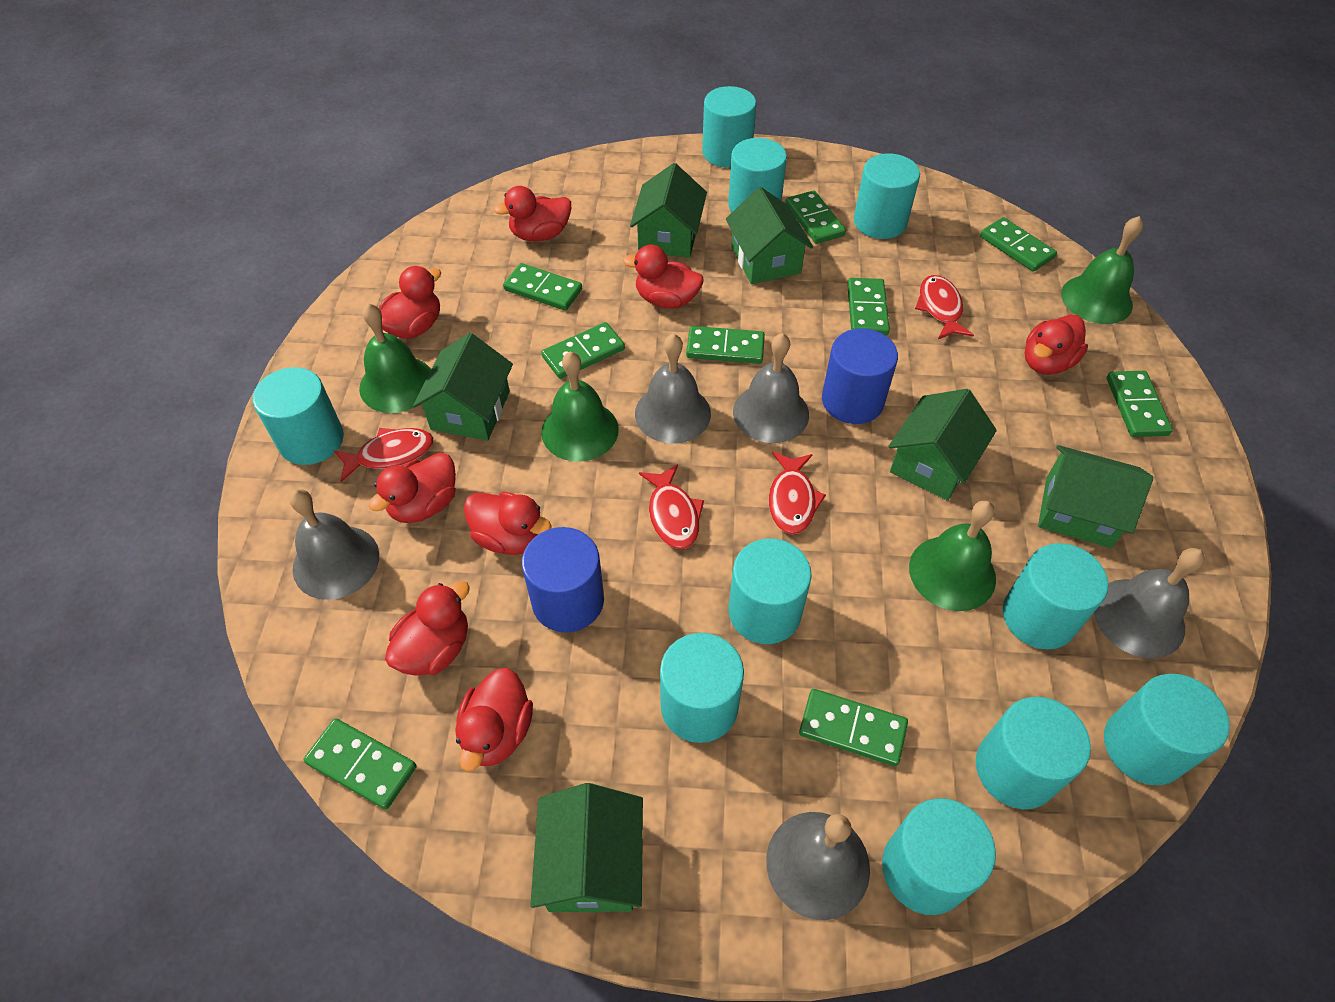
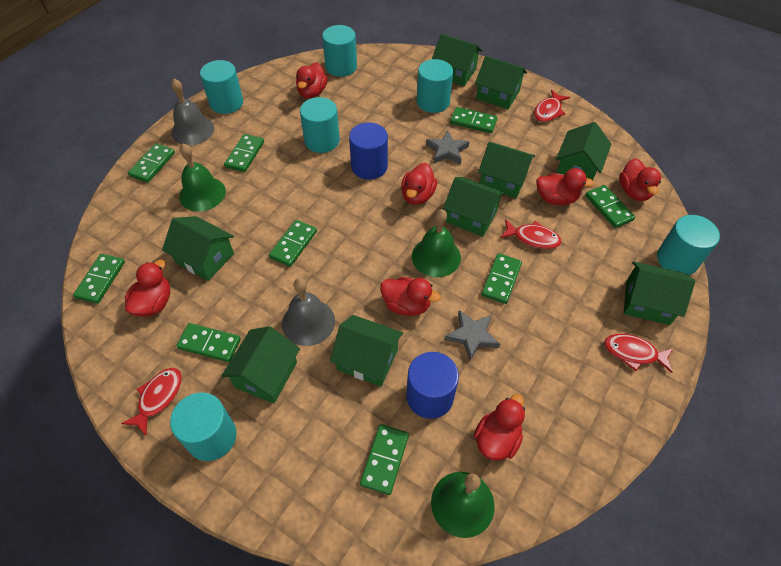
green bell: 4 -> 3
green house: 6 -> 9
grey bell: 5 -> 2
grey star: 0 -> 2
red duck: 8 -> 7
turquoise cylinder: 10 -> 6

